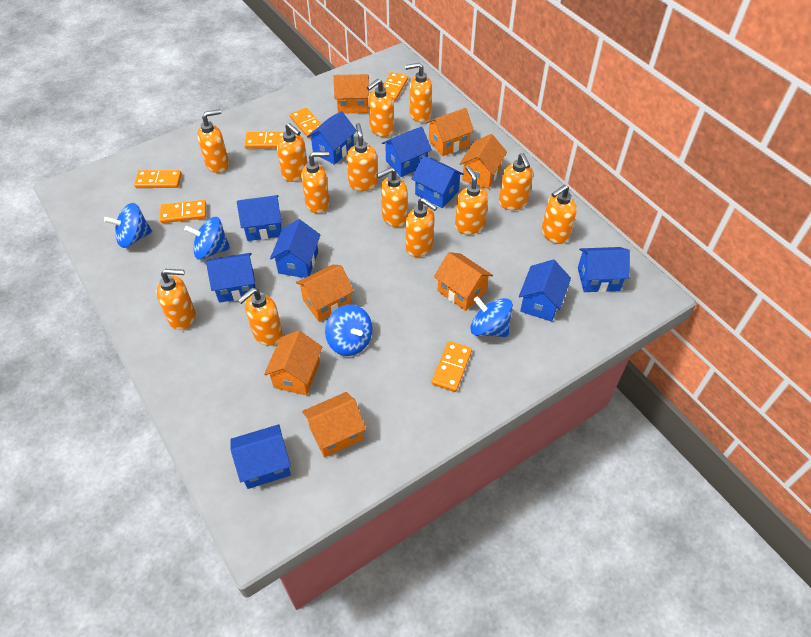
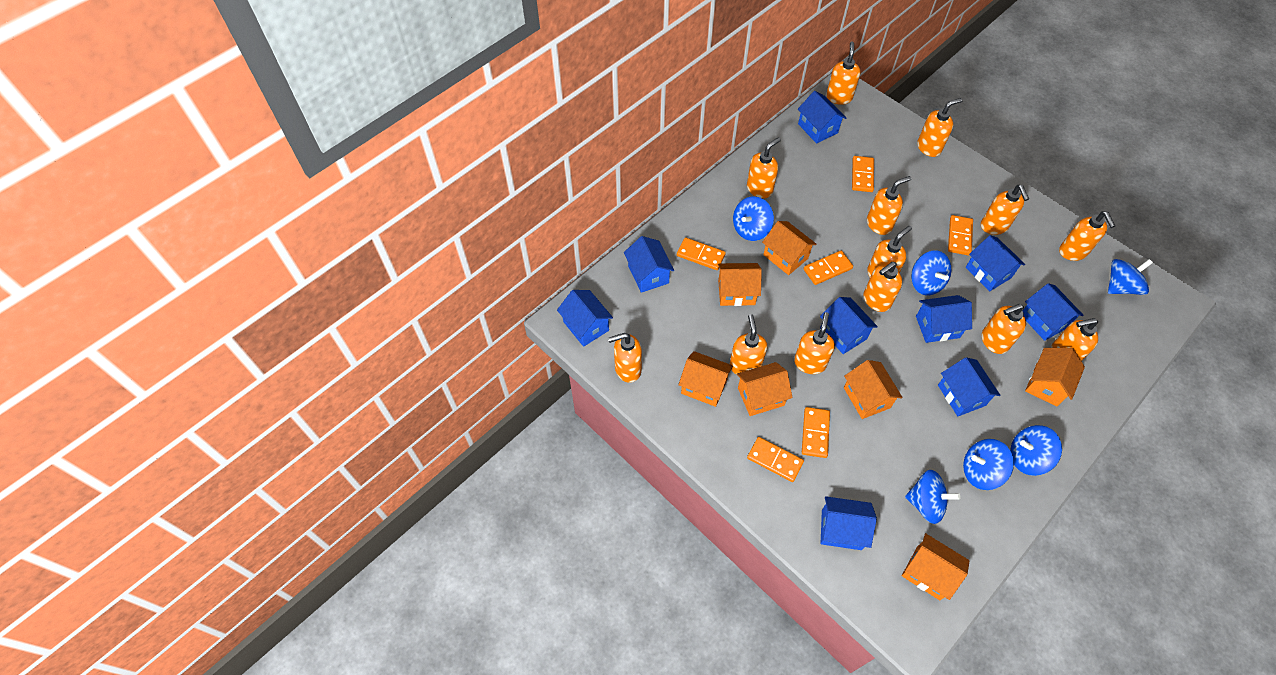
blue spinning top: 4 -> 6

